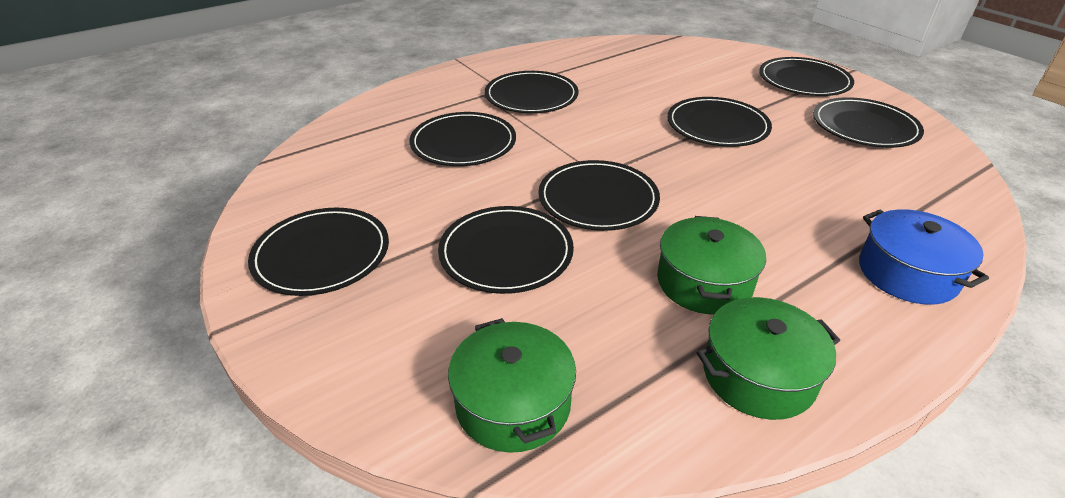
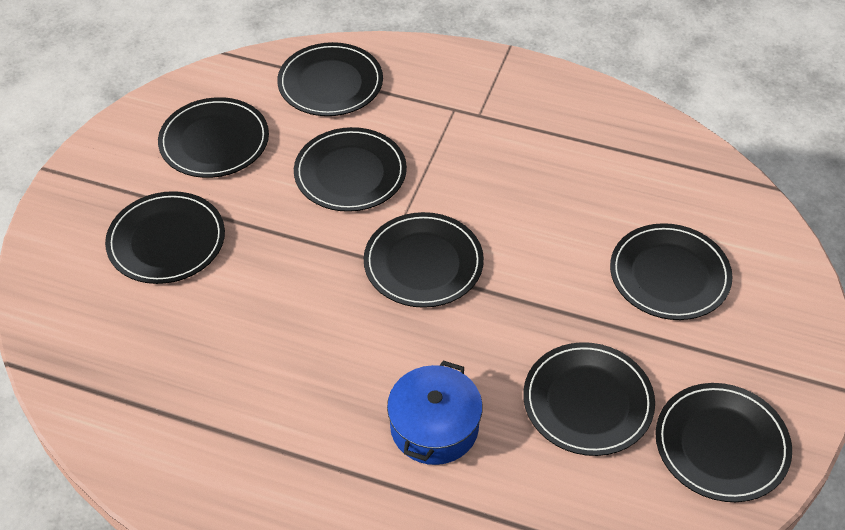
green pot: 3 -> 0

